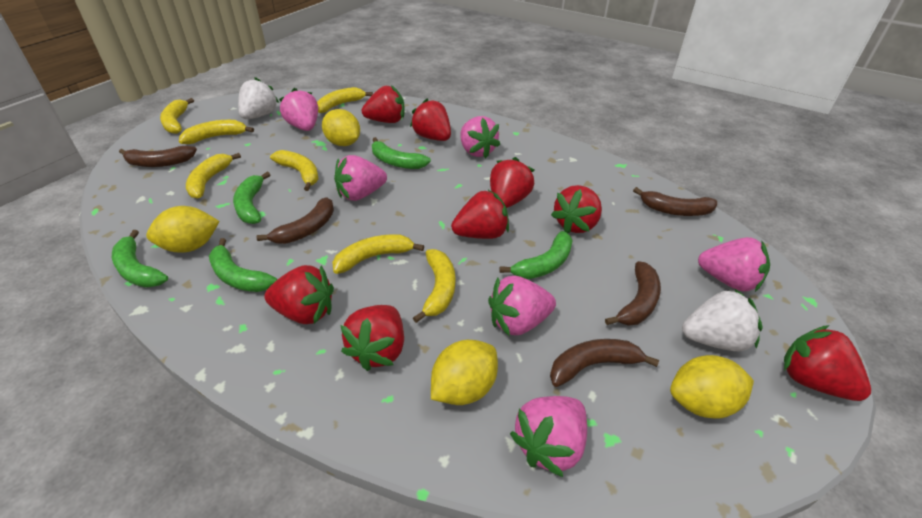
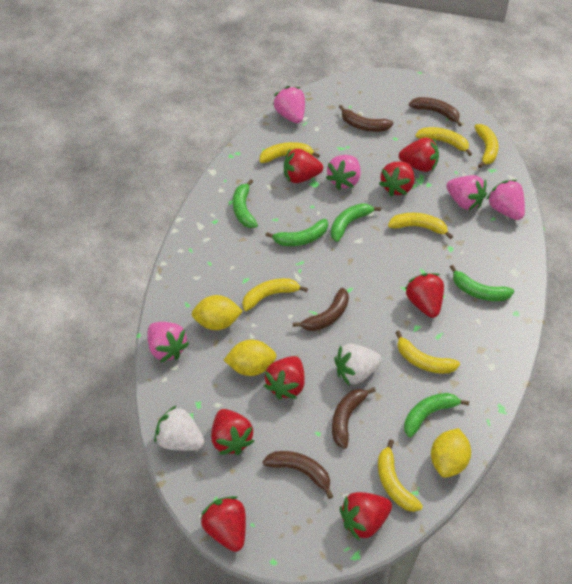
pink strawberry: 6 -> 5
yellow lemon: 4 -> 3

